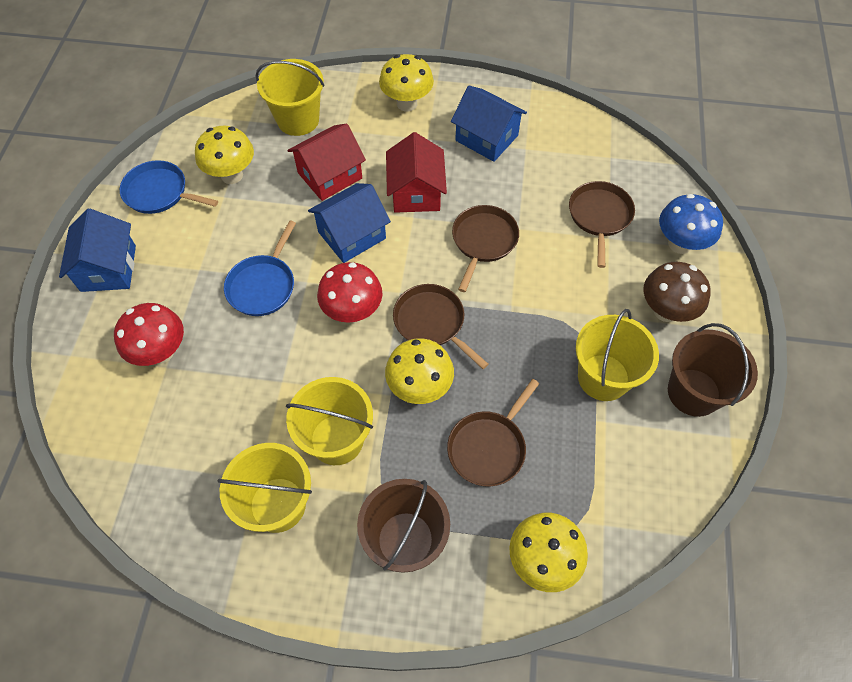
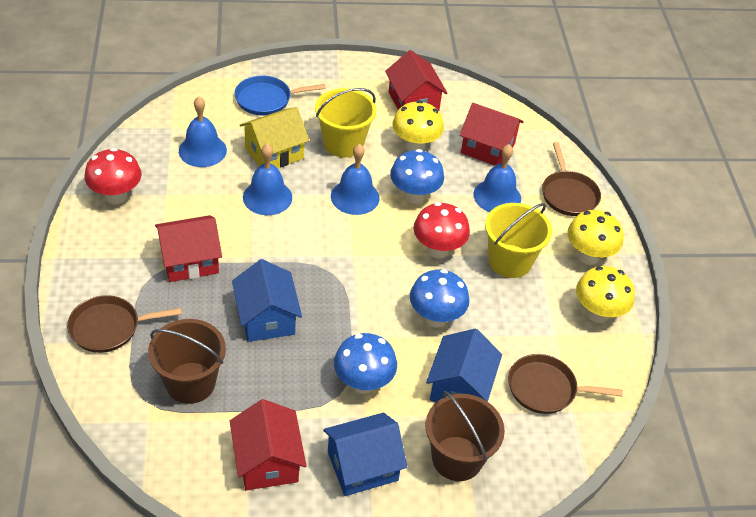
blue bell: 0 -> 4
blue mushroom: 1 -> 3
blue pan: 2 -> 1
brown mushroom: 1 -> 0
brown pan: 4 -> 3
red house: 2 -> 4
yellow bucket: 4 -> 2
yellow house: 0 -> 1
yellow mushroom: 4 -> 3

